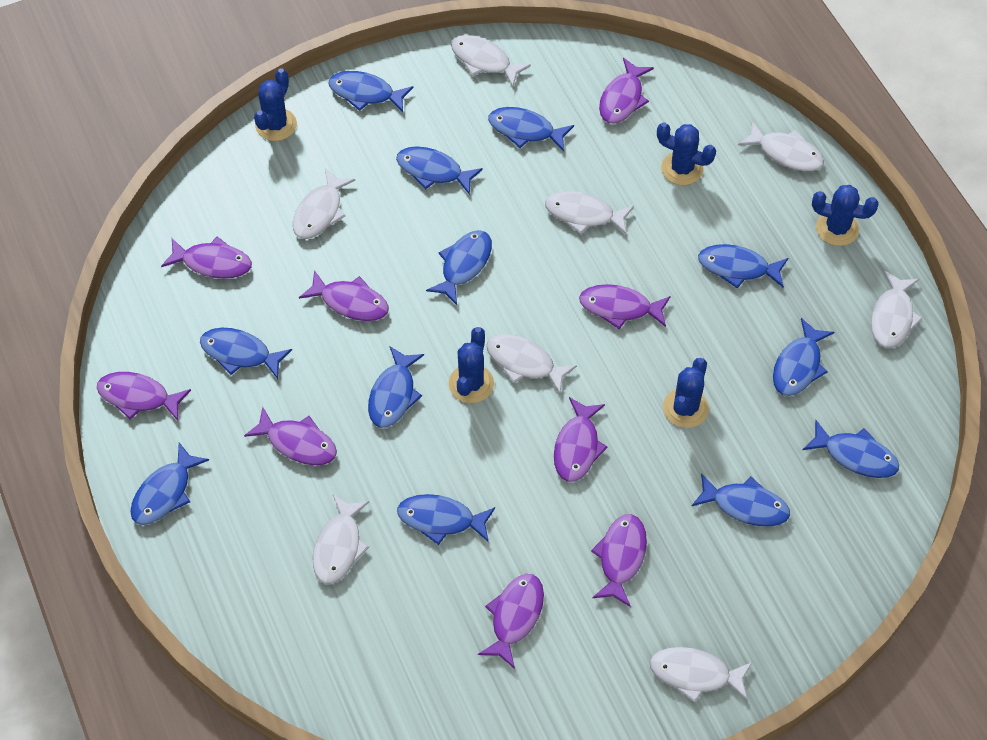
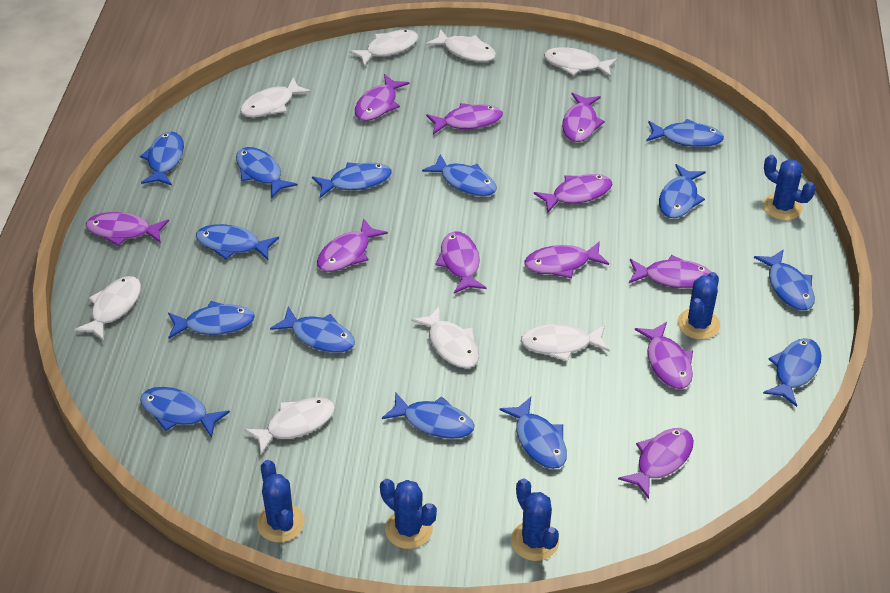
blue fish: 12 -> 14
purple fish: 9 -> 11

